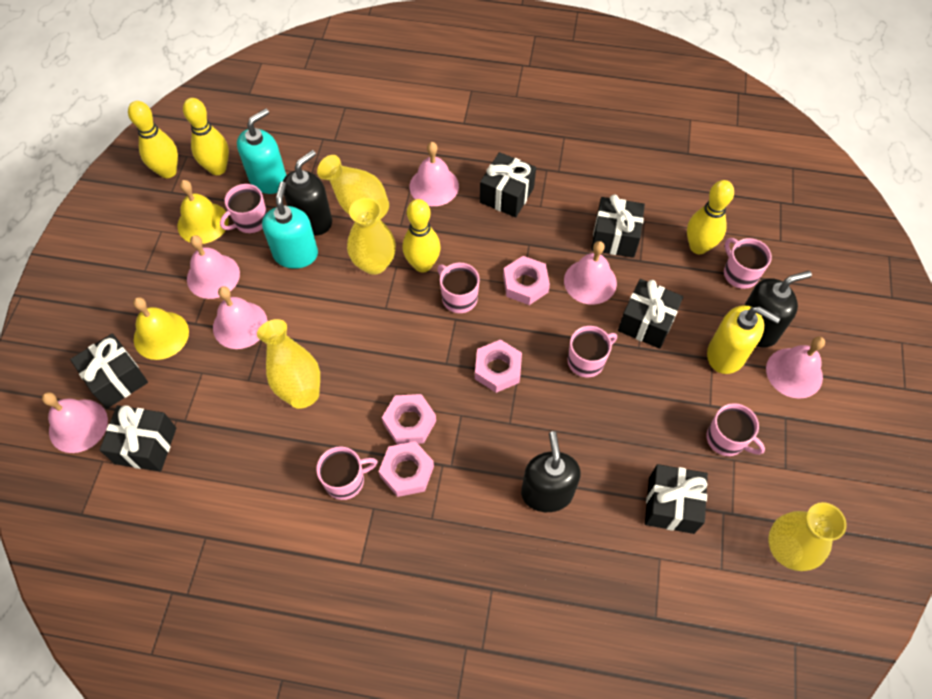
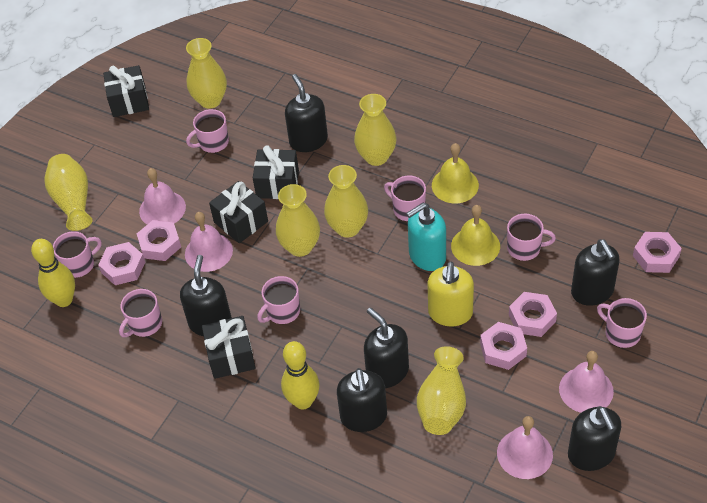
black gift: 6 -> 4
black soap dispenser: 3 -> 6
pink bell: 6 -> 4
pink mug: 6 -> 7
pink nut: 4 -> 5
turquoise soap dispenser: 2 -> 1
yellow bowling pin: 4 -> 2
yellow vase: 4 -> 6

